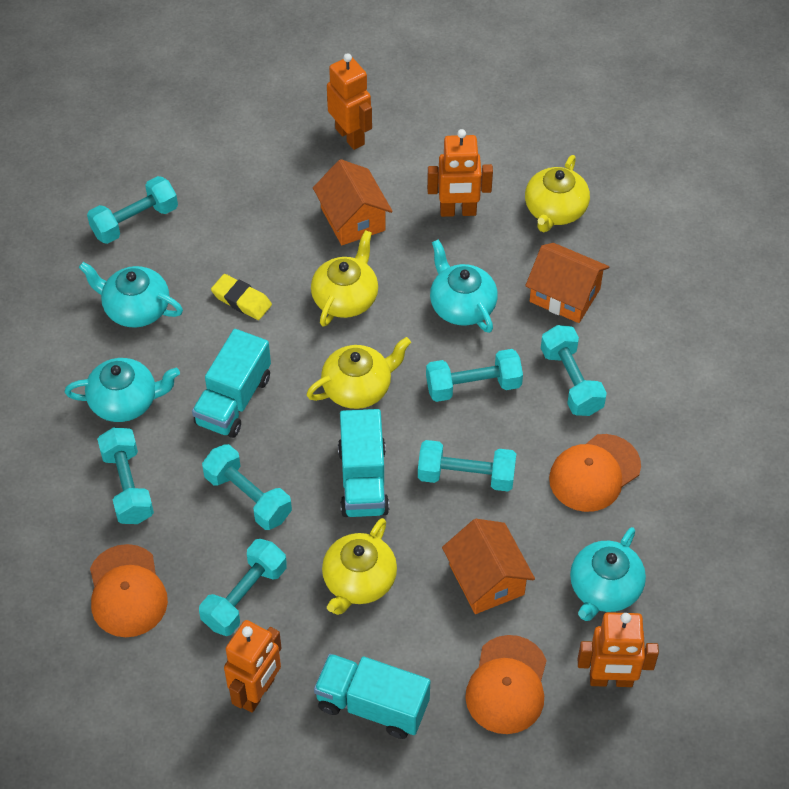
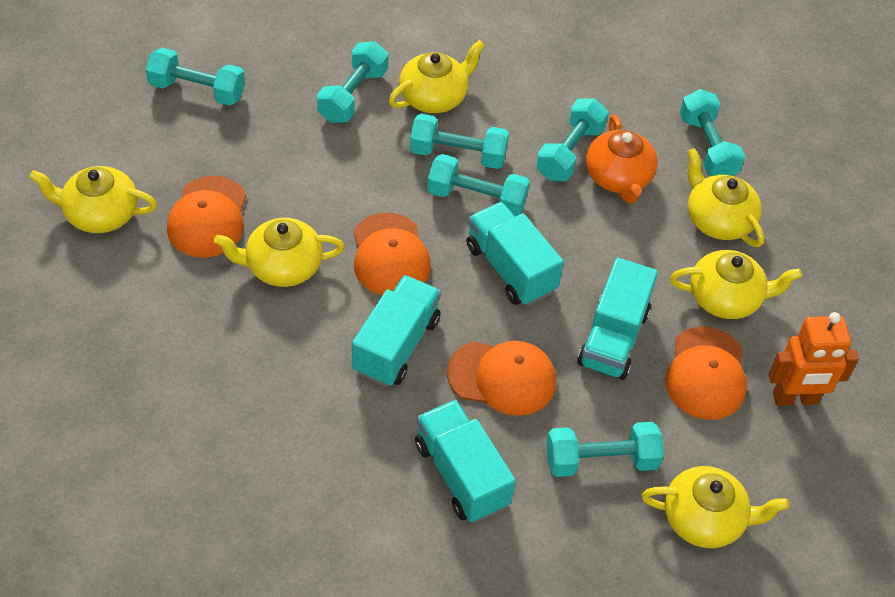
orange cap: 3 -> 4
orange house: 3 -> 0
orange robot: 4 -> 1
orange teapot: 0 -> 1
turquoise teapot: 4 -> 0
turquoise truck: 3 -> 4
yellow eraser: 1 -> 0
yellow teapot: 4 -> 6

